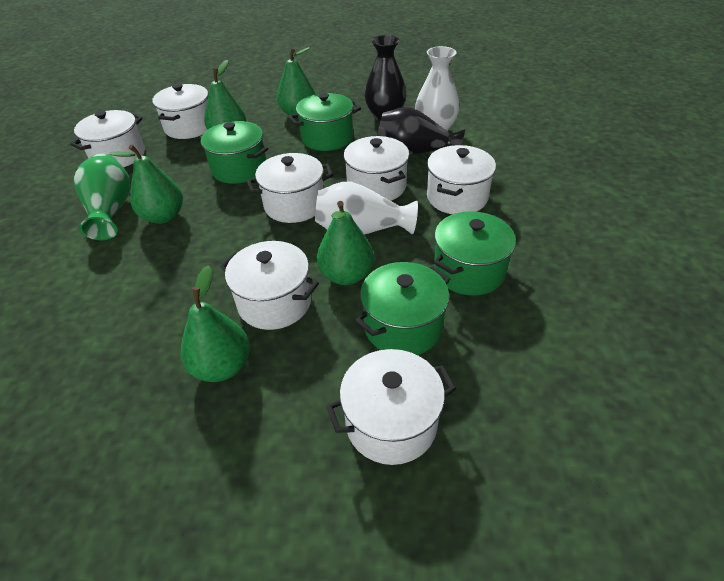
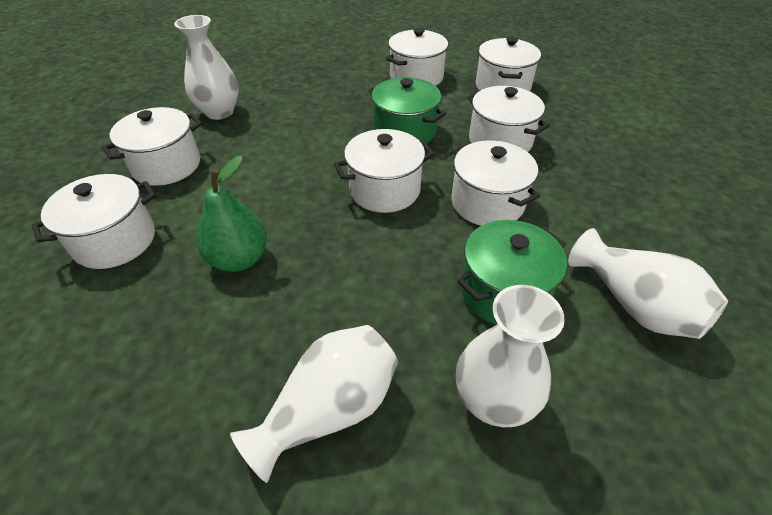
black vase: 2 -> 0
green pear: 5 -> 1
green pot: 4 -> 2
green vase: 1 -> 0
white vase: 2 -> 4

